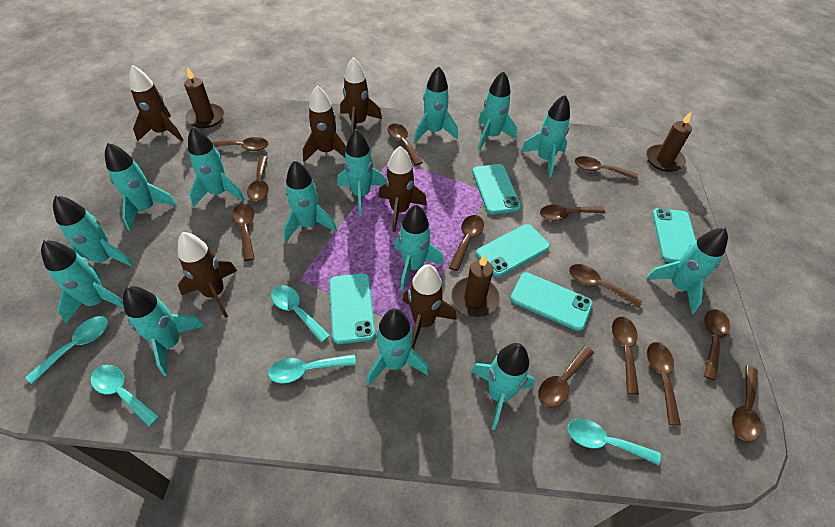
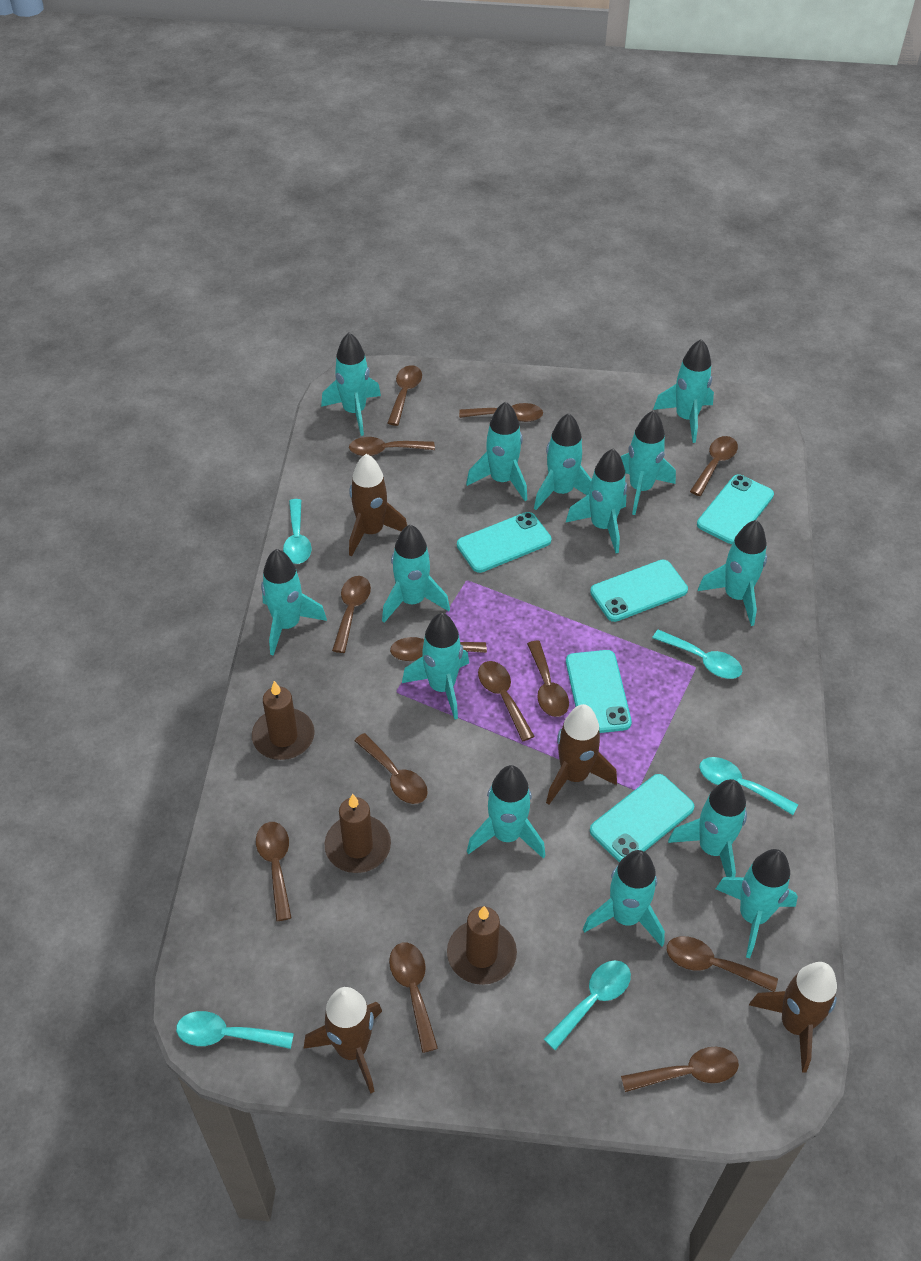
brown rocket: 6 -> 4

